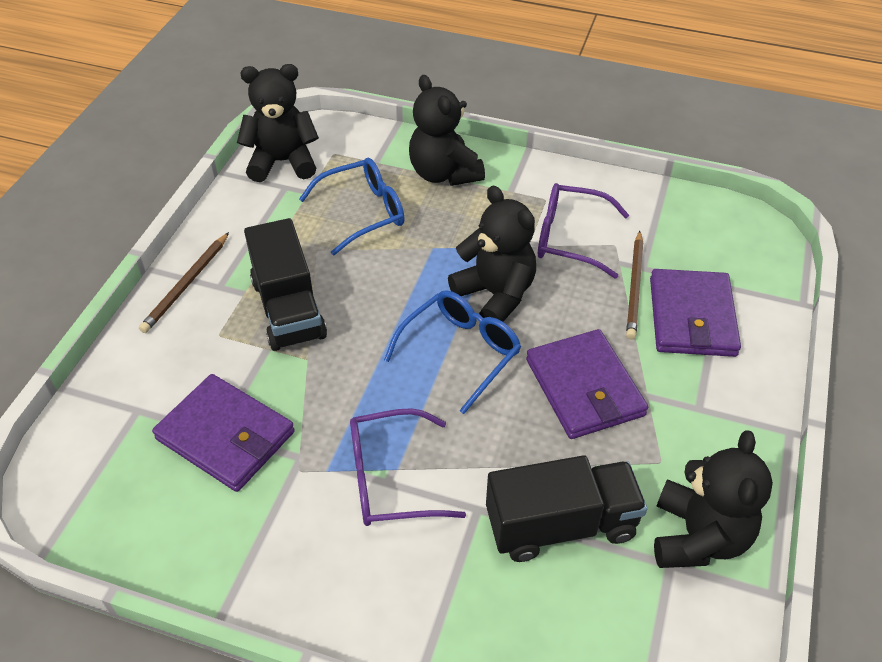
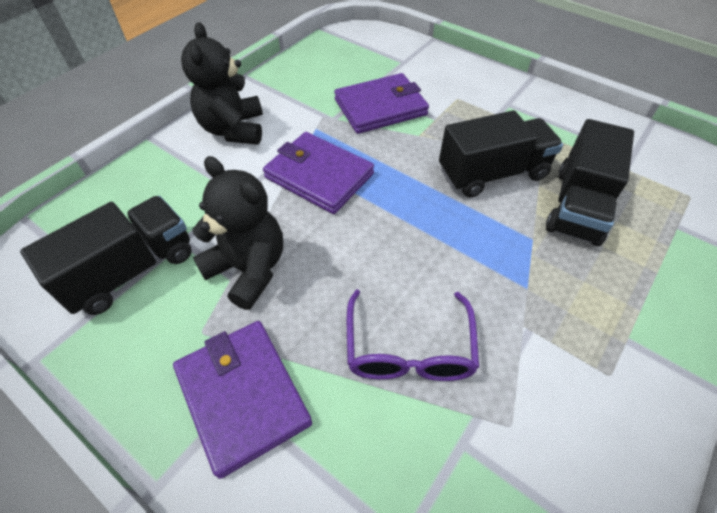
black teddy bear: 4 -> 2
black truck: 2 -> 3
blue glasses: 2 -> 0
brown pencil: 2 -> 0
purple glasses: 2 -> 1

